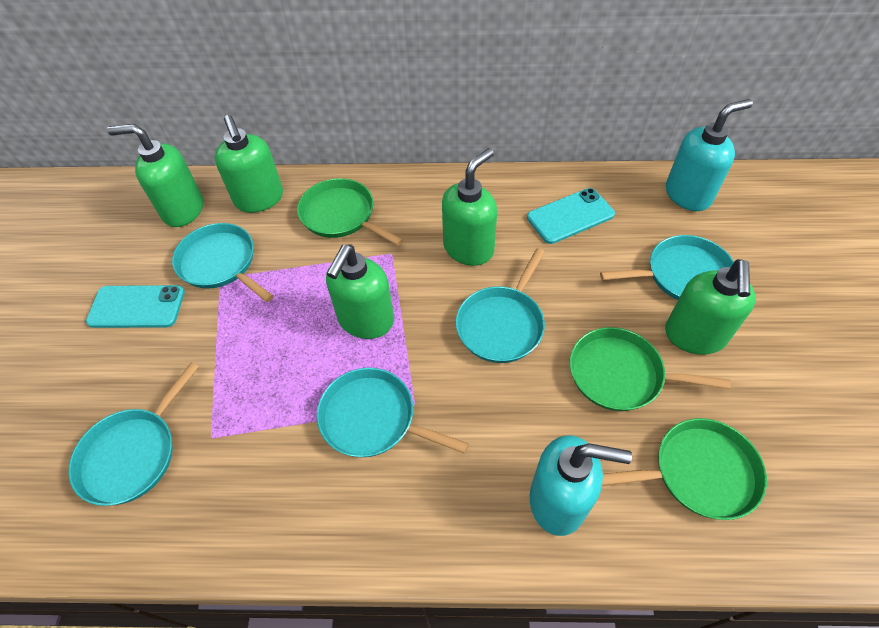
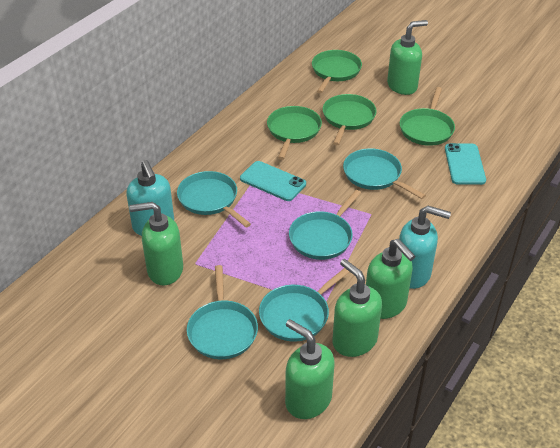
green pan: 3 -> 4

